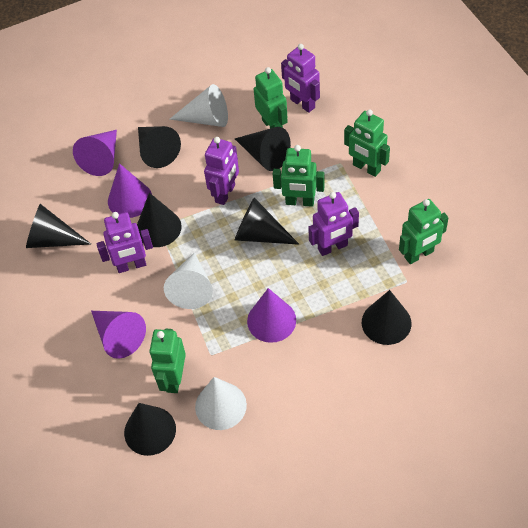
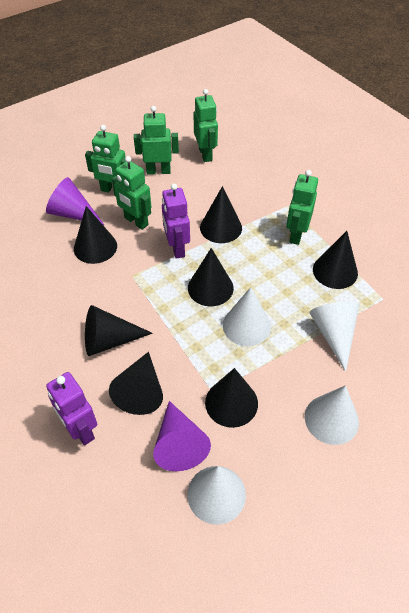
purple cone: 4 -> 2
purple robot: 4 -> 2
white cone: 3 -> 4

